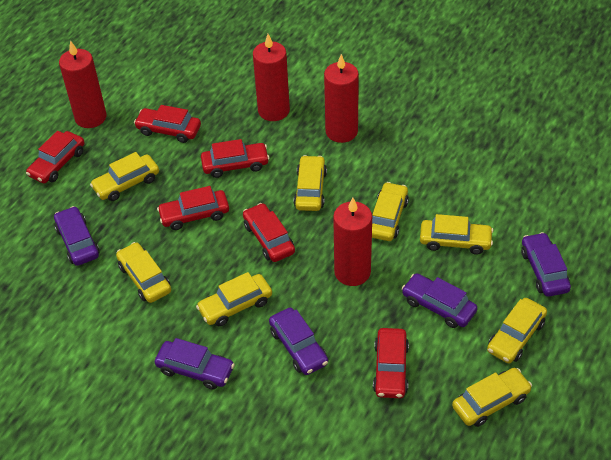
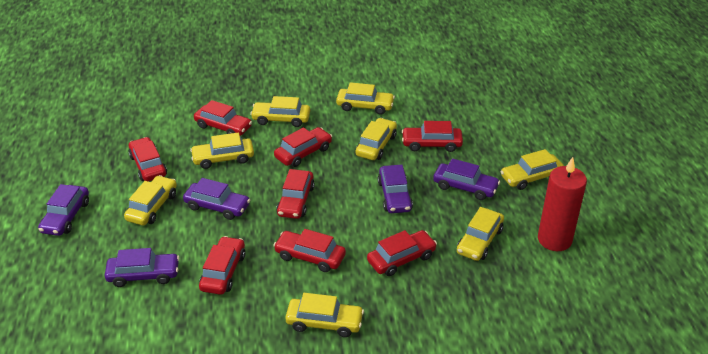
red candle: 4 -> 1
red car: 6 -> 8

